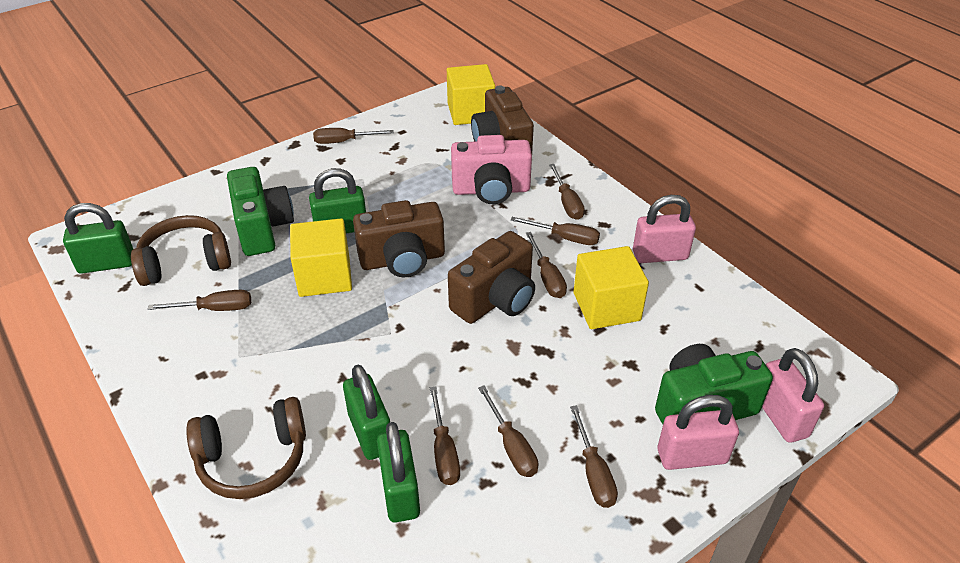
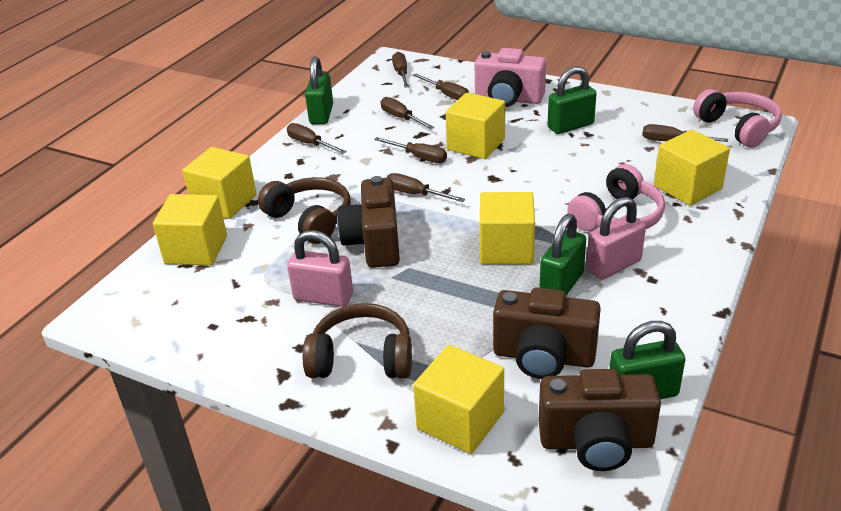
brown screwdriver: 8 -> 7
green camera: 2 -> 0
pink headphones: 0 -> 2
pink padlock: 3 -> 2
yellow cube: 3 -> 6

